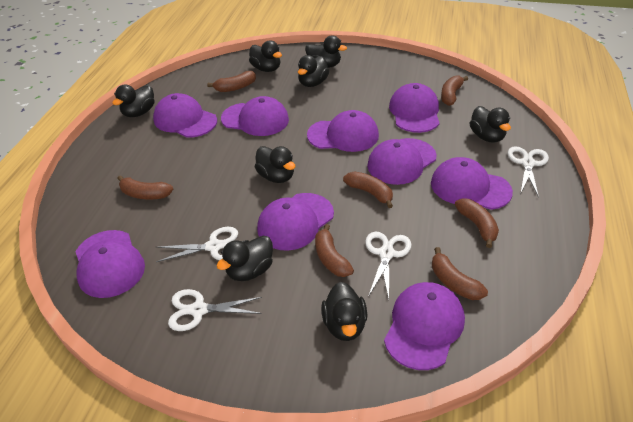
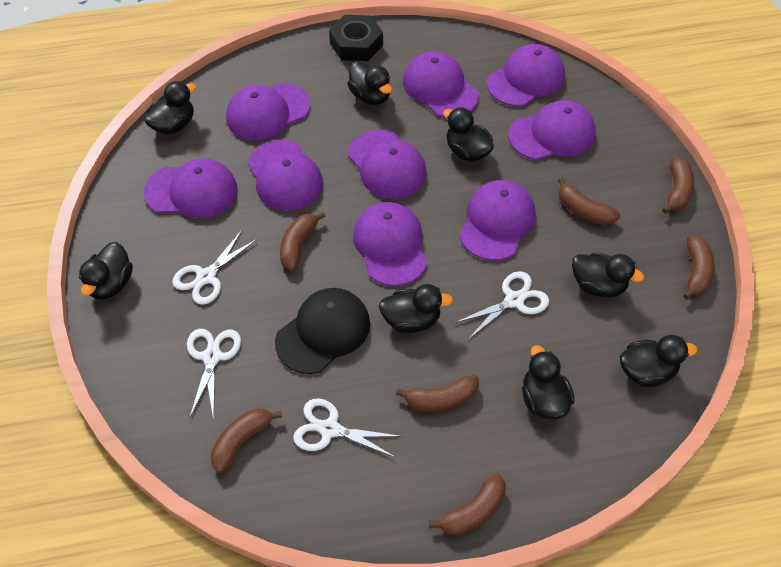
black cap: 0 -> 1
black nut: 0 -> 1

